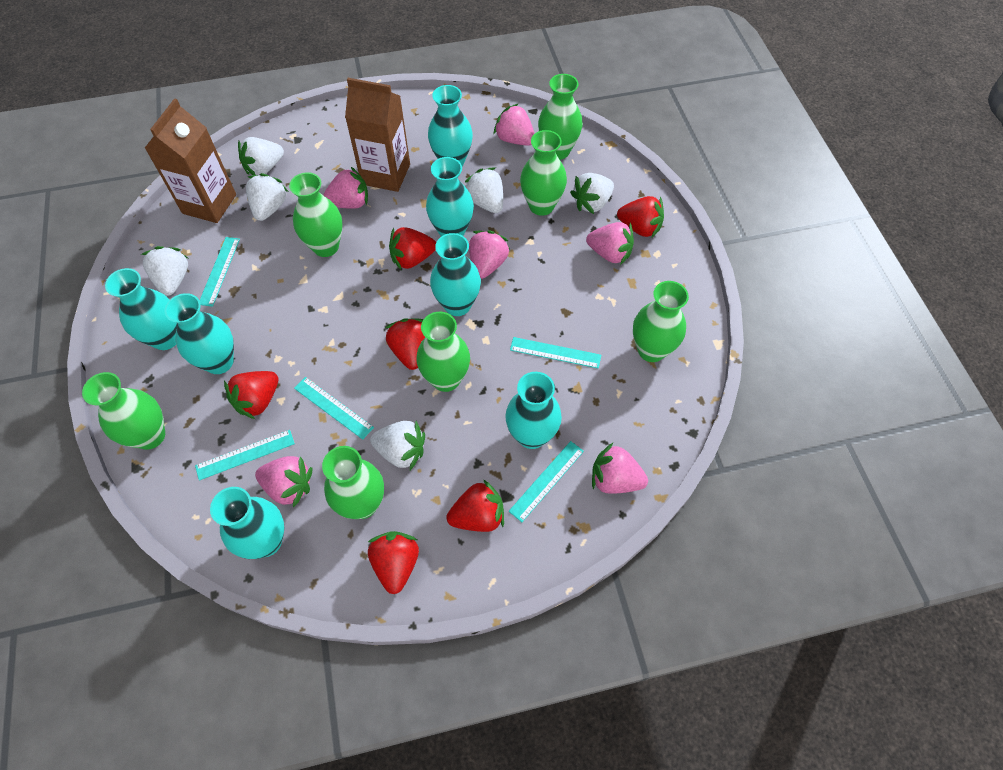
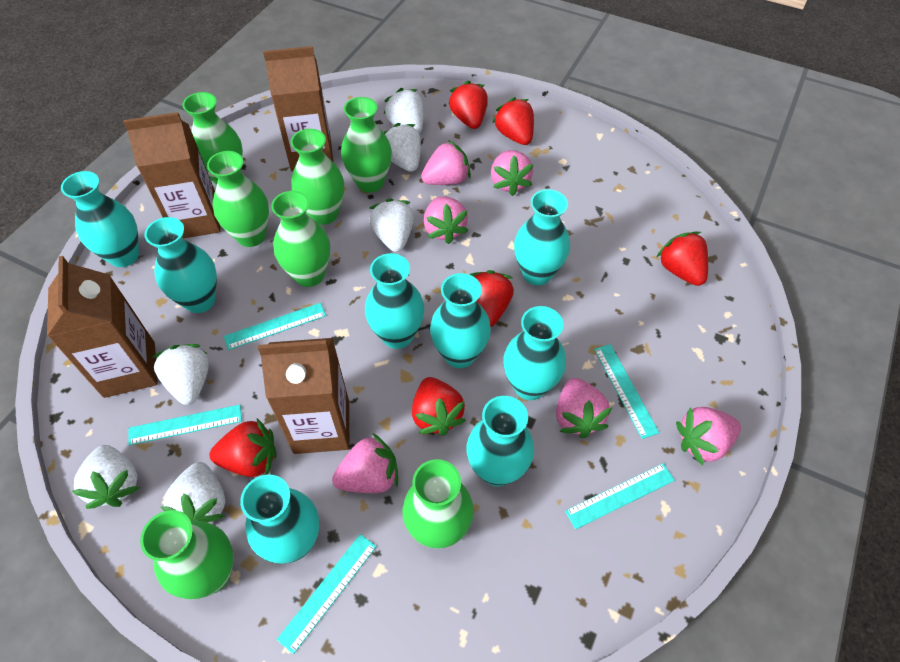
brown carton: 2 -> 4
turquoise vase: 7 -> 8

